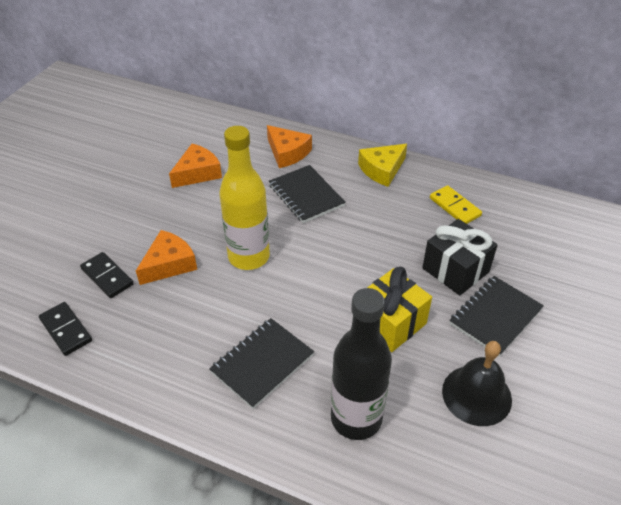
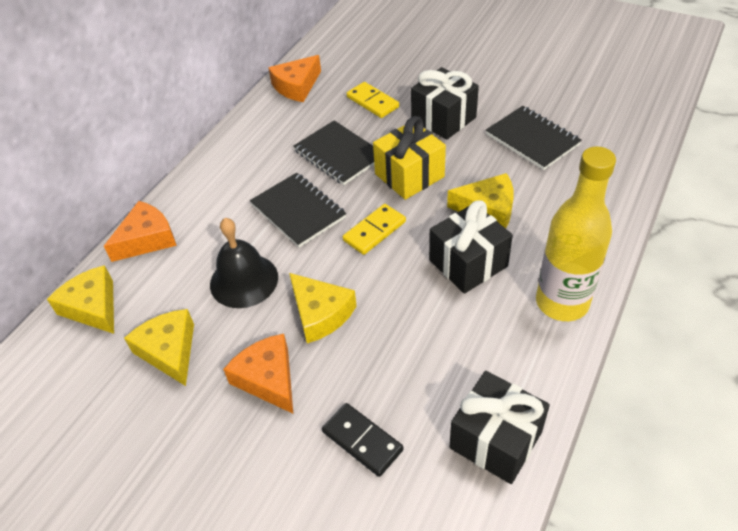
black bottle: 1 -> 0
black domino: 2 -> 1
black gift: 1 -> 3
yellow cheese: 1 -> 4
yellow domino: 1 -> 2

